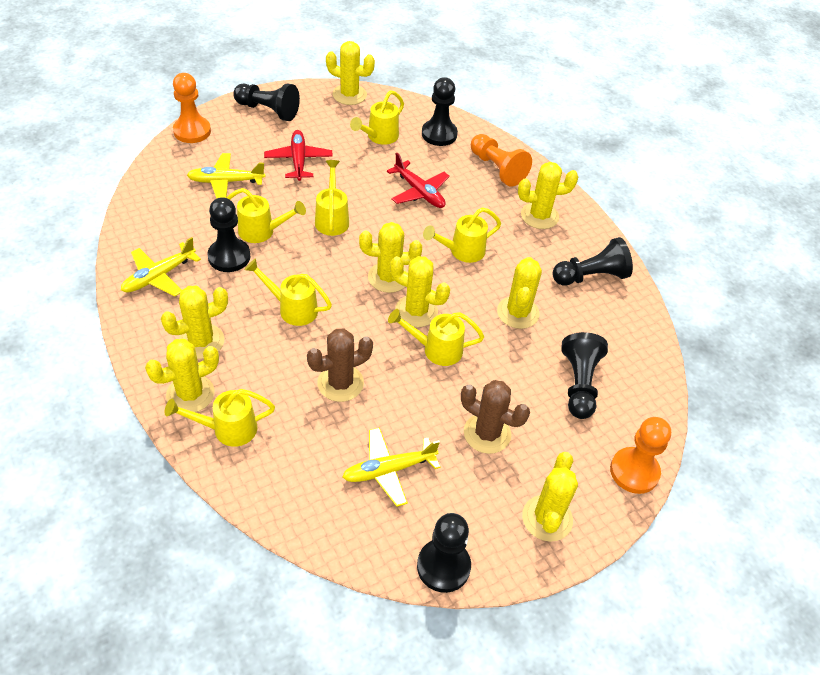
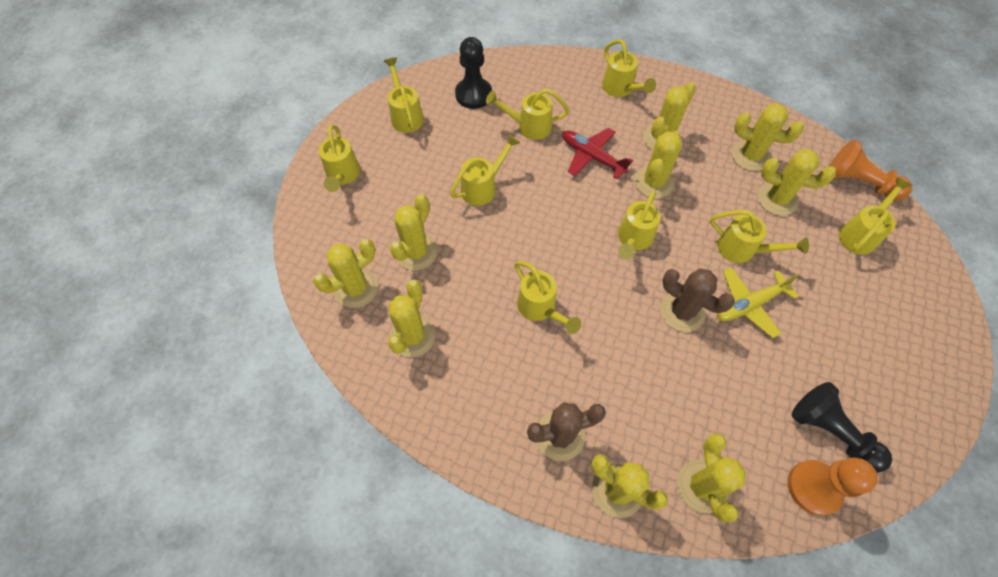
black pawn: 6 -> 2
orange pawn: 3 -> 2
red plane: 2 -> 1
yellow cactus: 8 -> 9
yellow plane: 3 -> 1
yellow watering can: 7 -> 9

